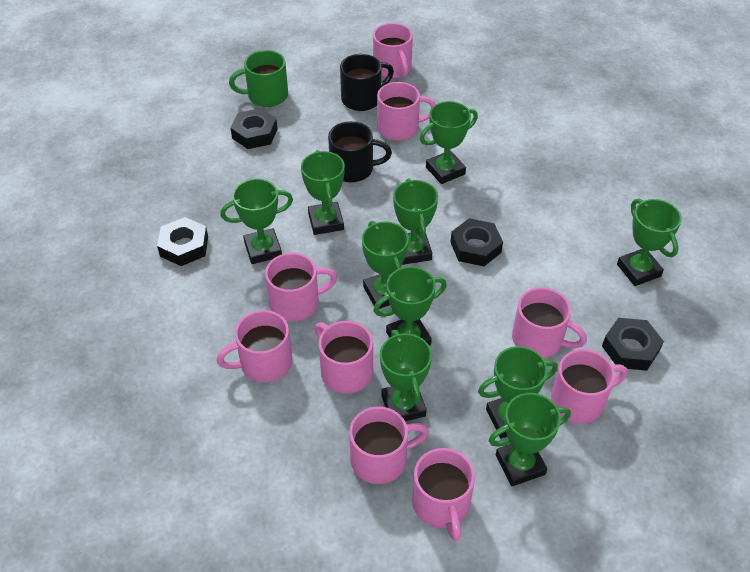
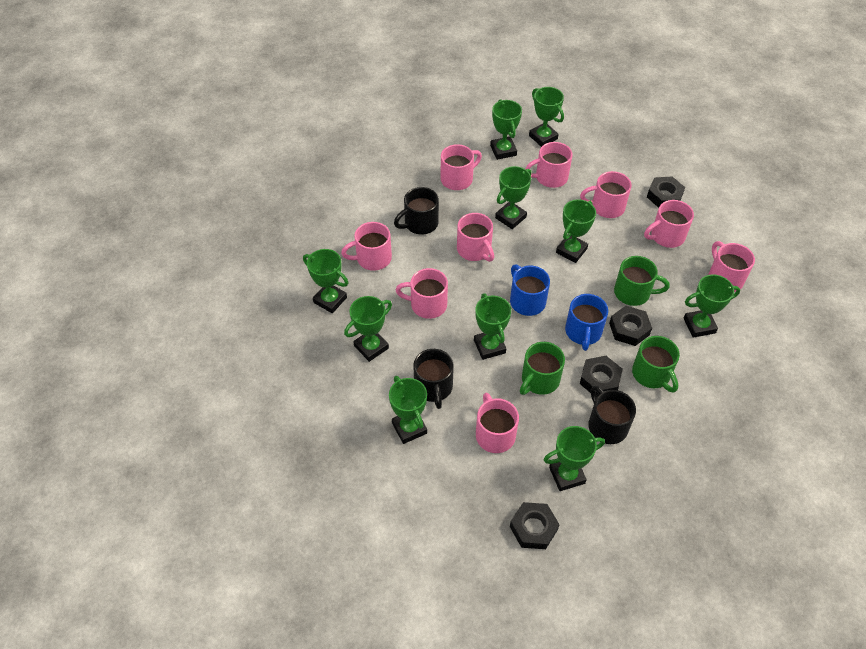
black mug: 2 -> 3
blue mug: 0 -> 2
green mug: 1 -> 3

